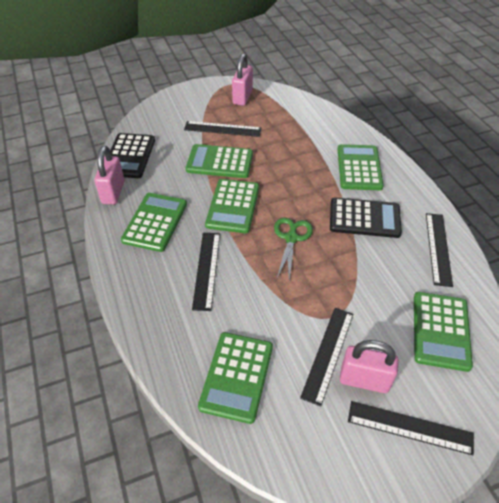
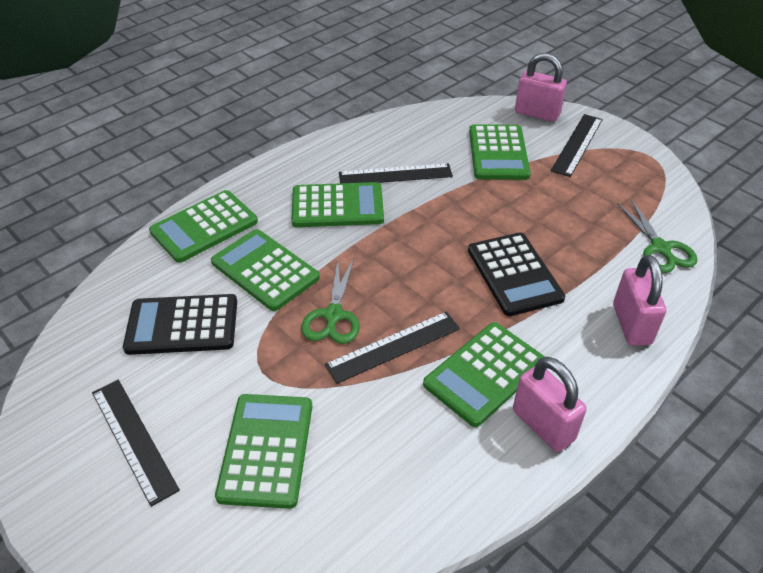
black ruler: 5 -> 4
green scissors: 1 -> 2

